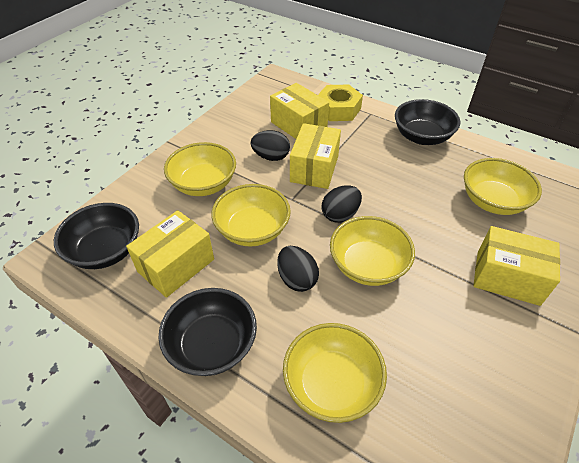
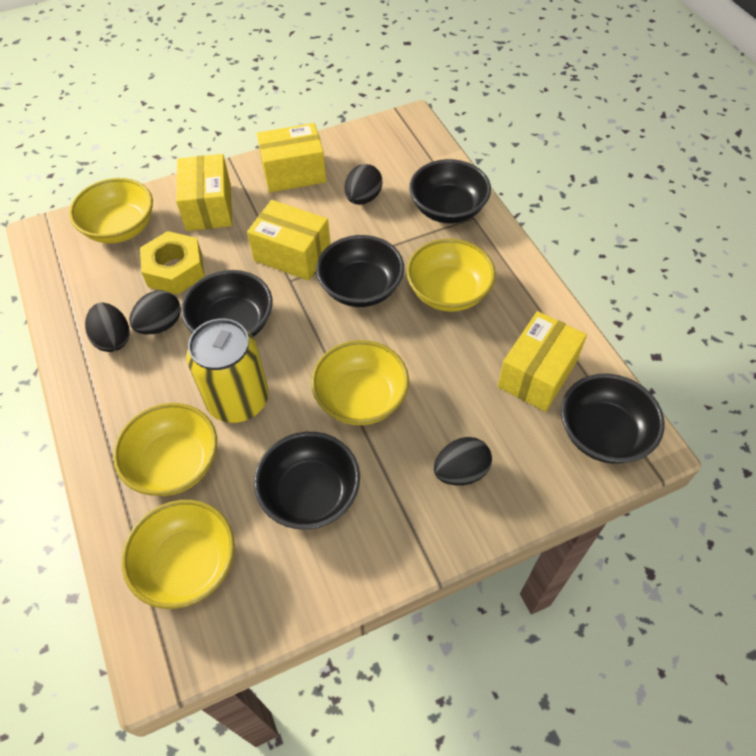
black bowl: 3 -> 5
black egg: 3 -> 4
yellow can: 0 -> 1

